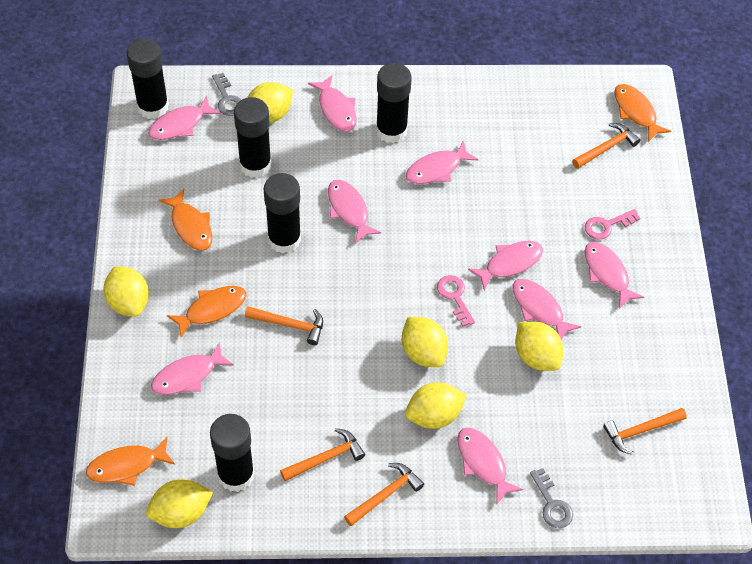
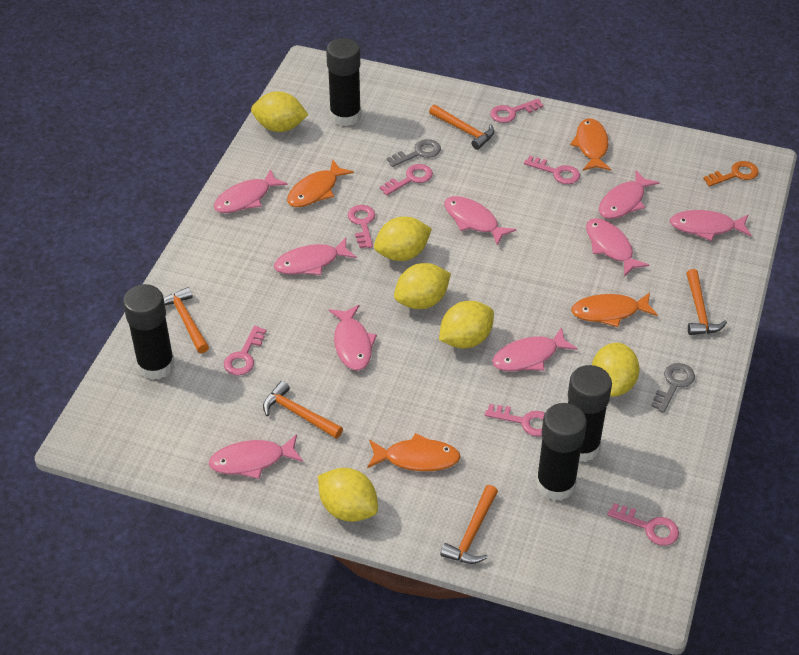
black glue stick: 5 -> 4
orange key: 0 -> 1
pink key: 2 -> 7

